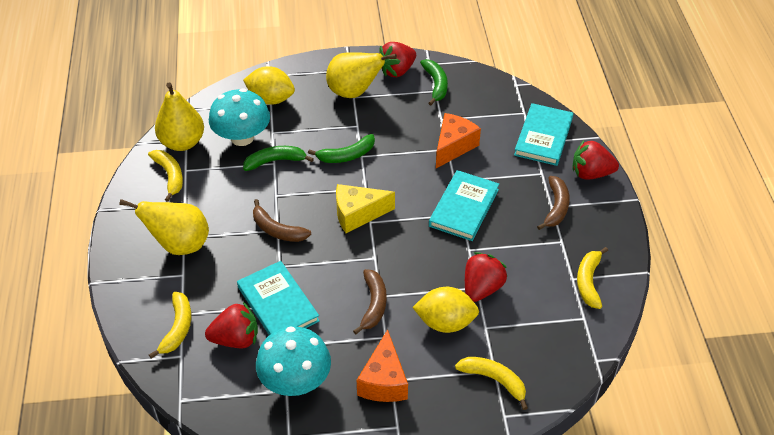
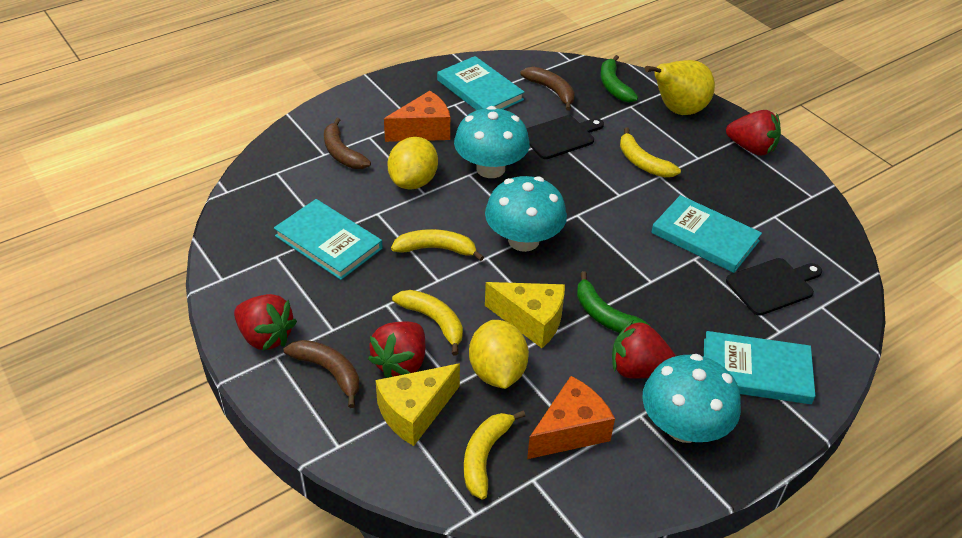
black cutting board: 0 -> 2
green banana: 3 -> 2
turquoise book: 3 -> 4
turquoise mushroom: 2 -> 3
yellow cheese: 1 -> 2
yellow pear: 3 -> 1

